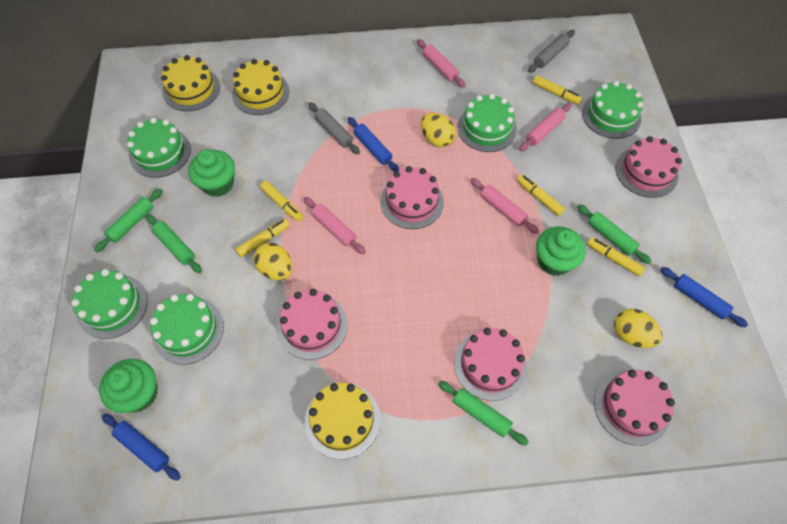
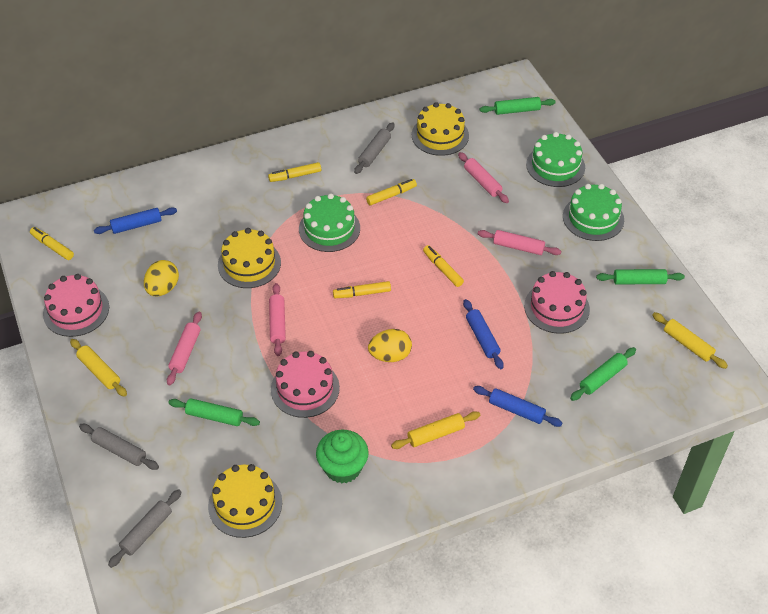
green cake: 5 -> 3
green cupcake: 3 -> 1
grey rolling pin: 2 -> 3
pink cake: 5 -> 3
yellow egg: 3 -> 2
yellow rolling pin: 0 -> 3

